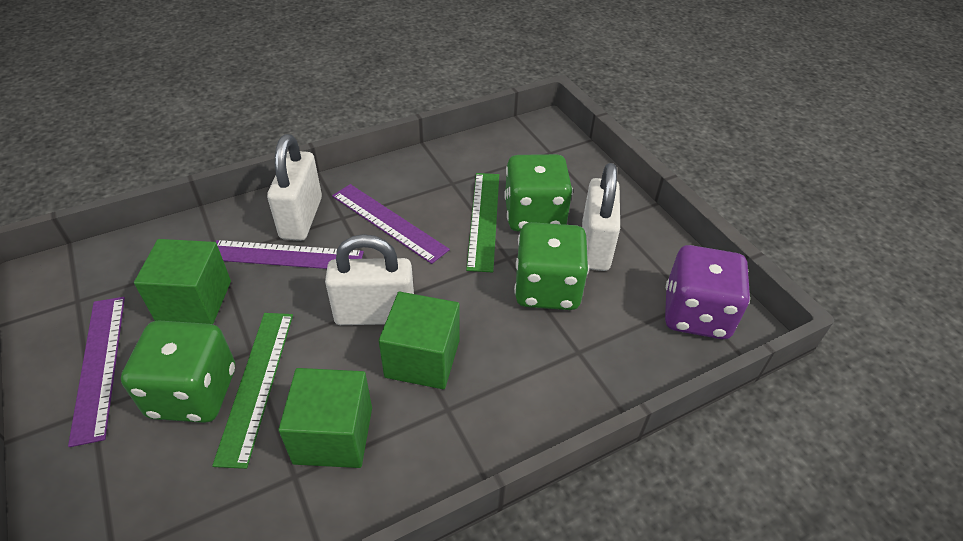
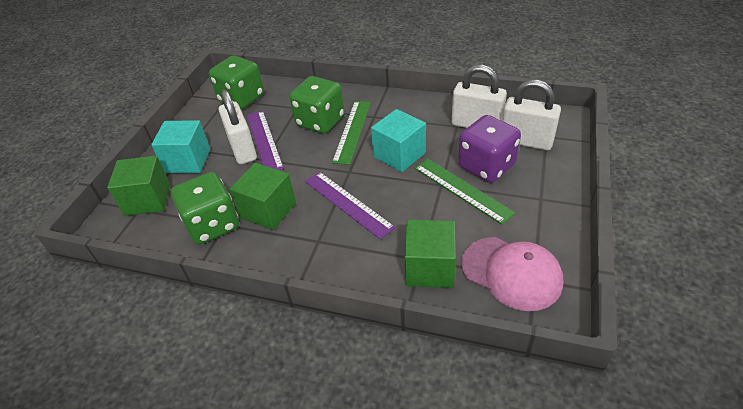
pink cap: 0 -> 1
purple ruler: 3 -> 2
turquoise cube: 0 -> 2

